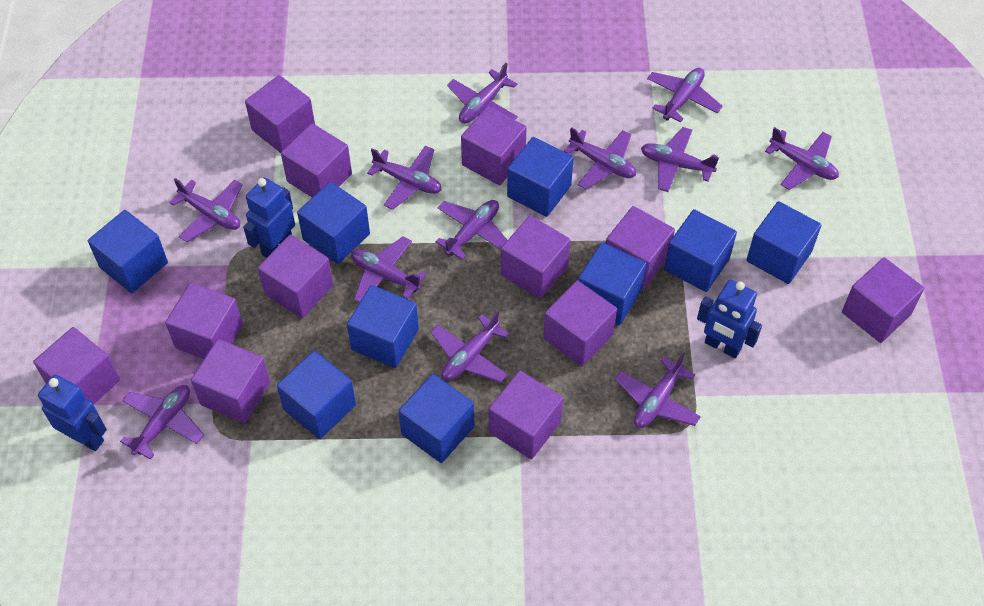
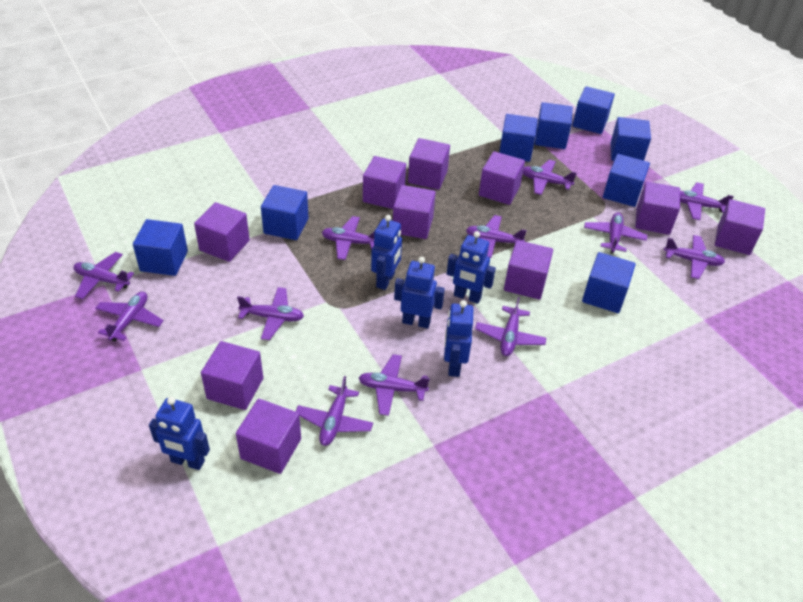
blue cube: 9 -> 8
blue robot: 3 -> 5
purple cube: 12 -> 10

